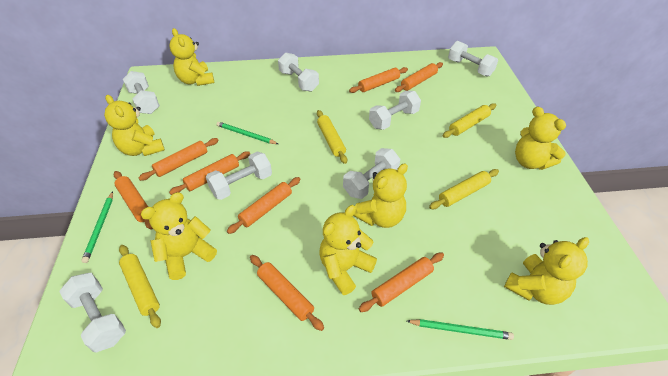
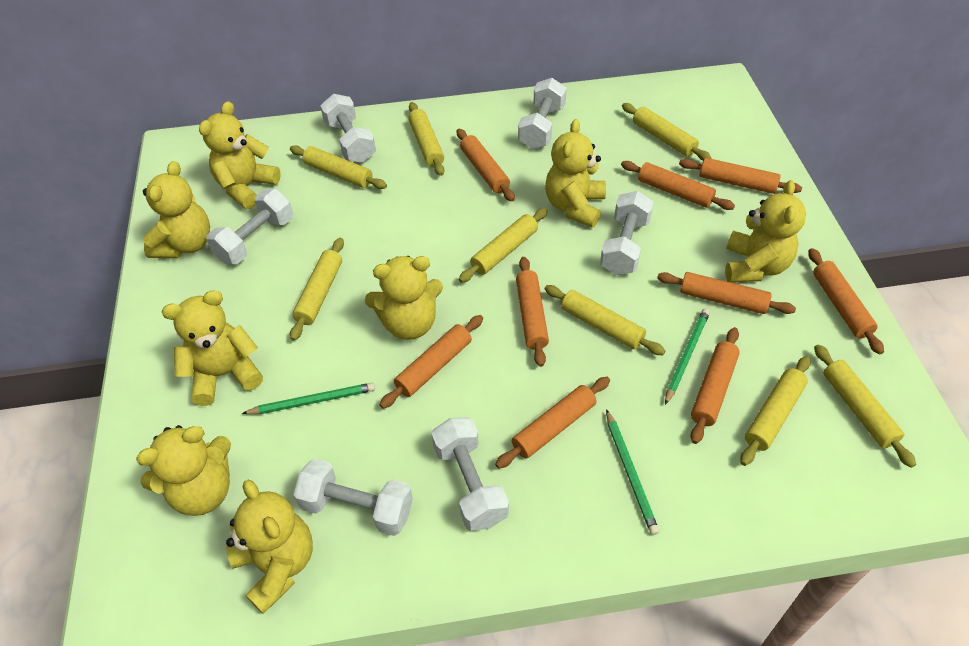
orange rolling pin: 8 -> 9
white dumbbell: 7 -> 6
yellow rolling pin: 4 -> 8
yellow teddy bear: 7 -> 8

